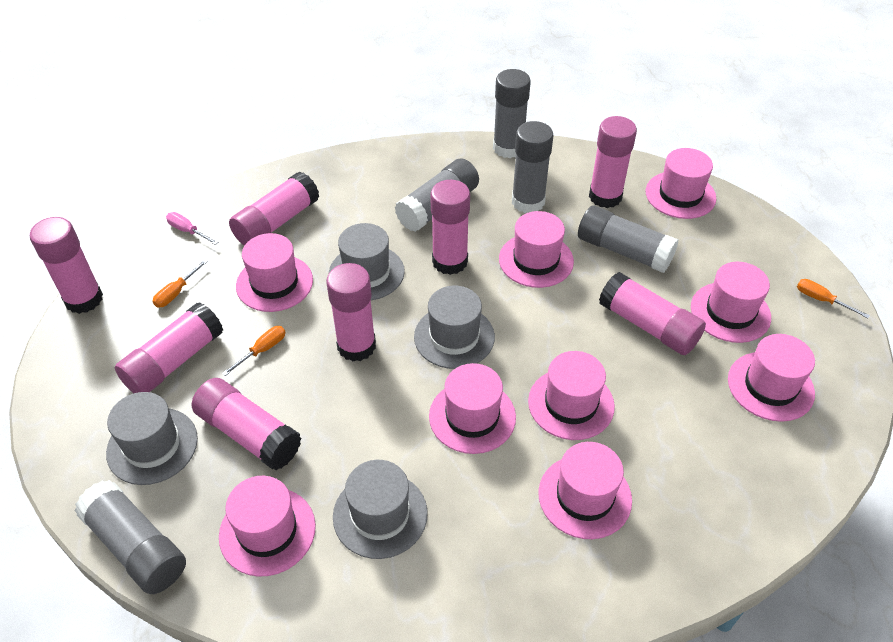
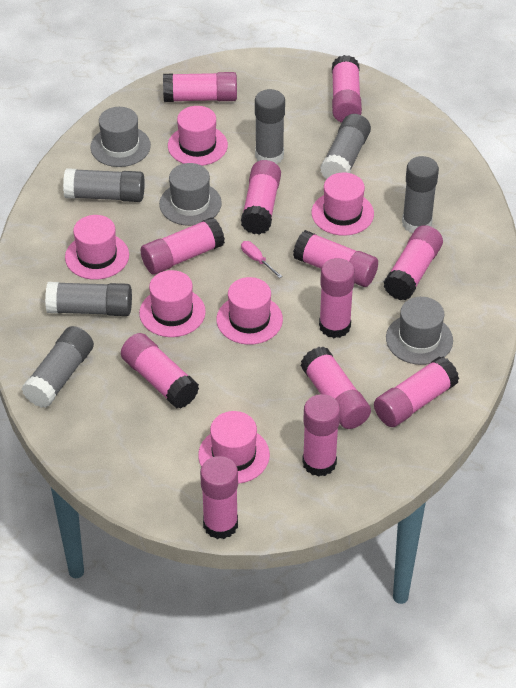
grey glue stick: 5 -> 6
grey hat: 4 -> 3
orange screwdriver: 3 -> 0
pink glue stick: 8 -> 12
pink hat: 9 -> 6

